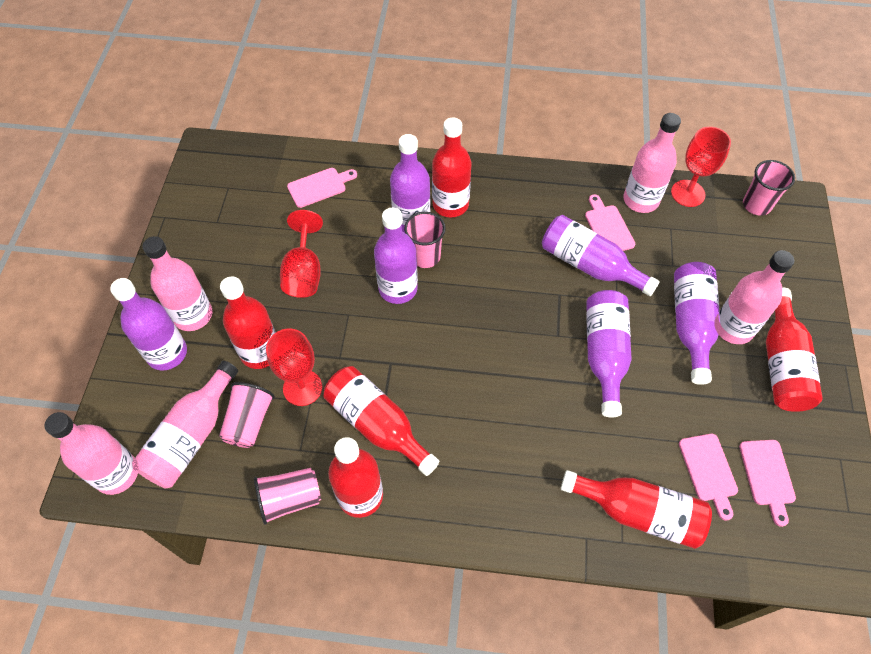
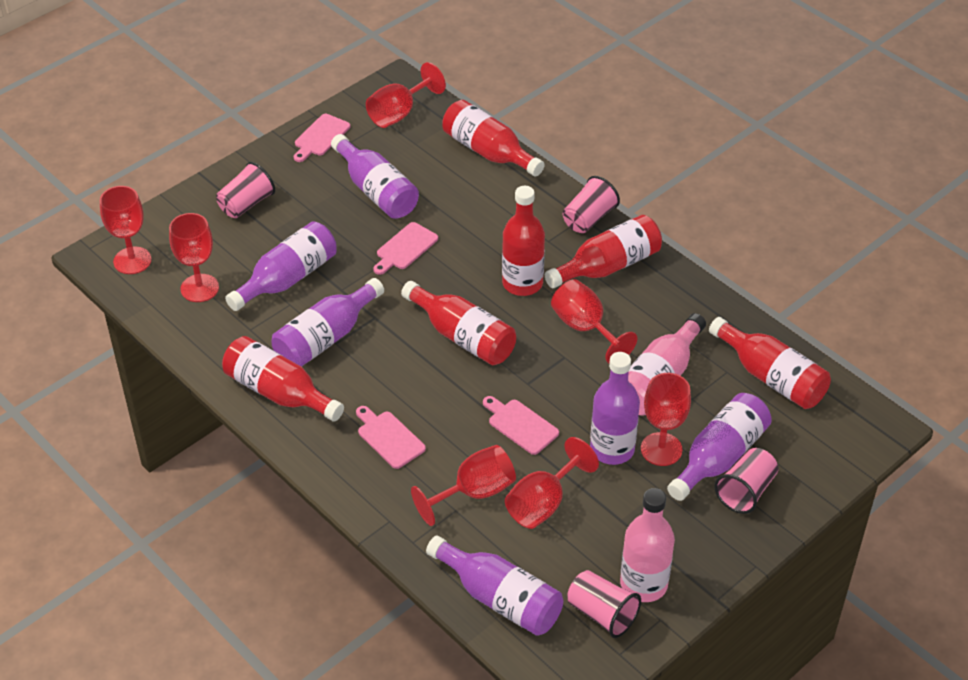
pink bottle: 5 -> 2
red goblet: 3 -> 7

